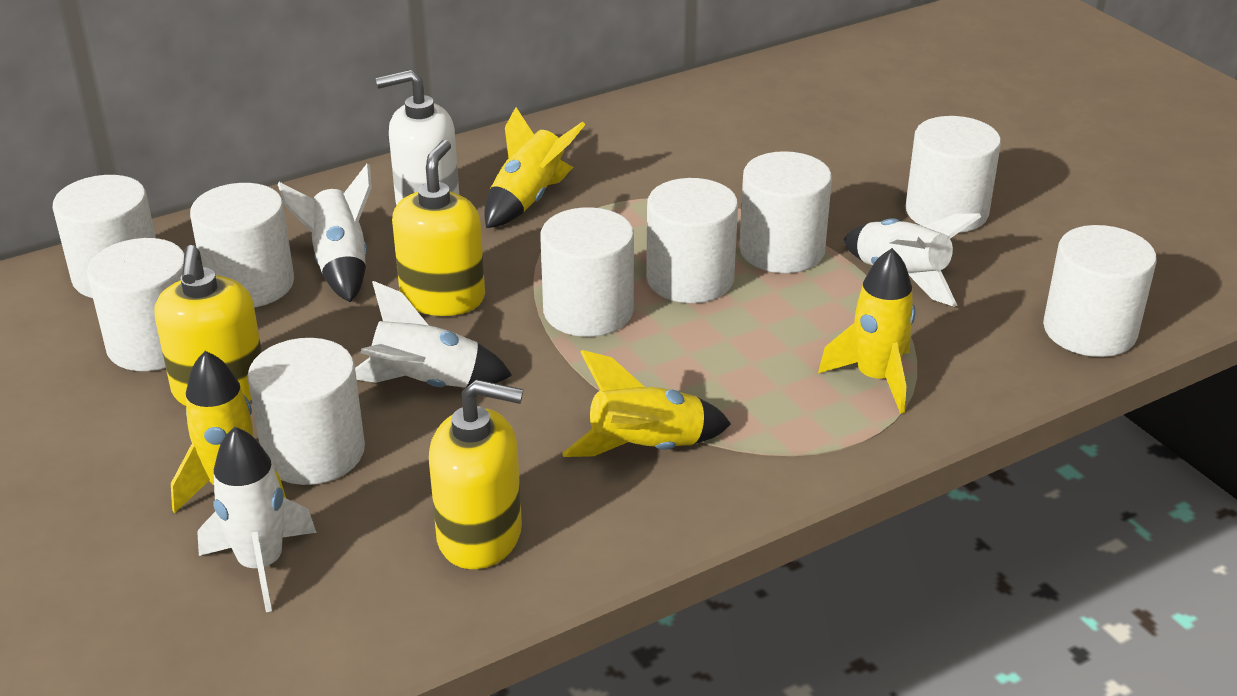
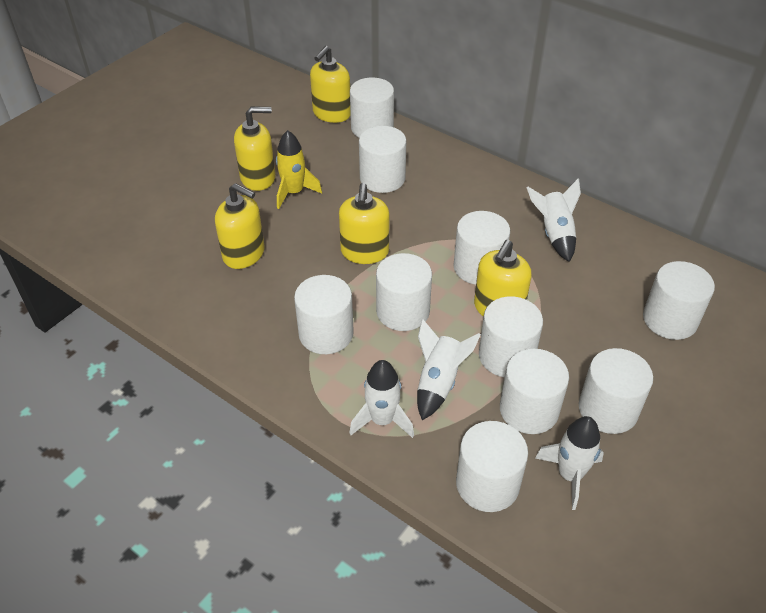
white cylinder: 9 -> 10
white soap dispenser: 1 -> 0
yellow rocket: 4 -> 1
yellow soap dispenser: 3 -> 5

